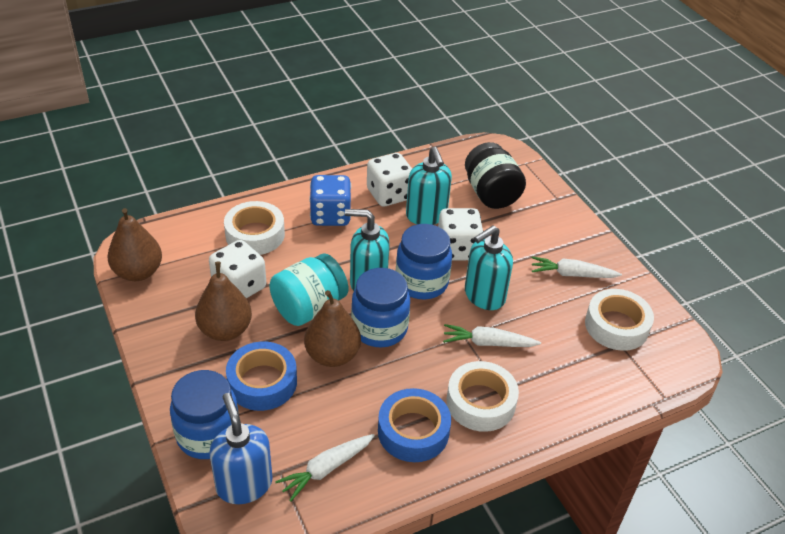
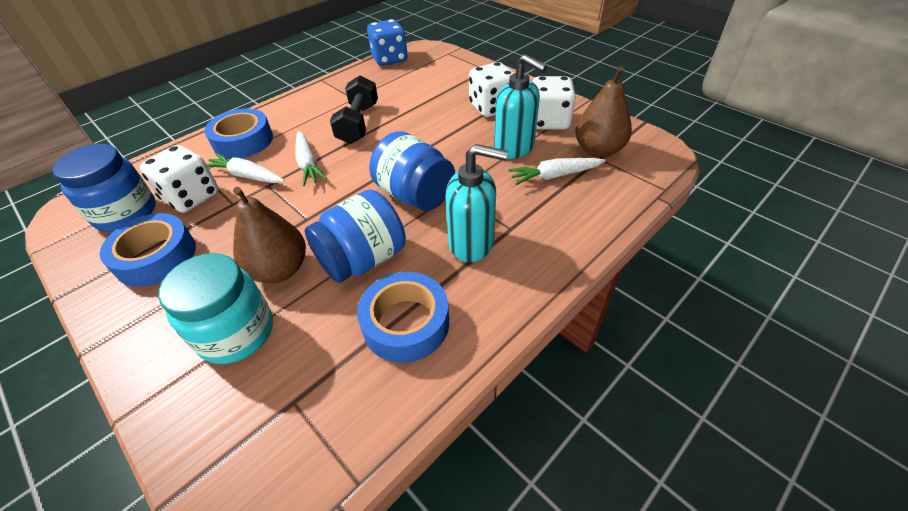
black dumbbell: 0 -> 1
black jar: 1 -> 0
blue soap dispenser: 1 -> 0
blue tape: 2 -> 3
brown pear: 3 -> 2
turquoise soap dispenser: 3 -> 2
white tape: 3 -> 0

